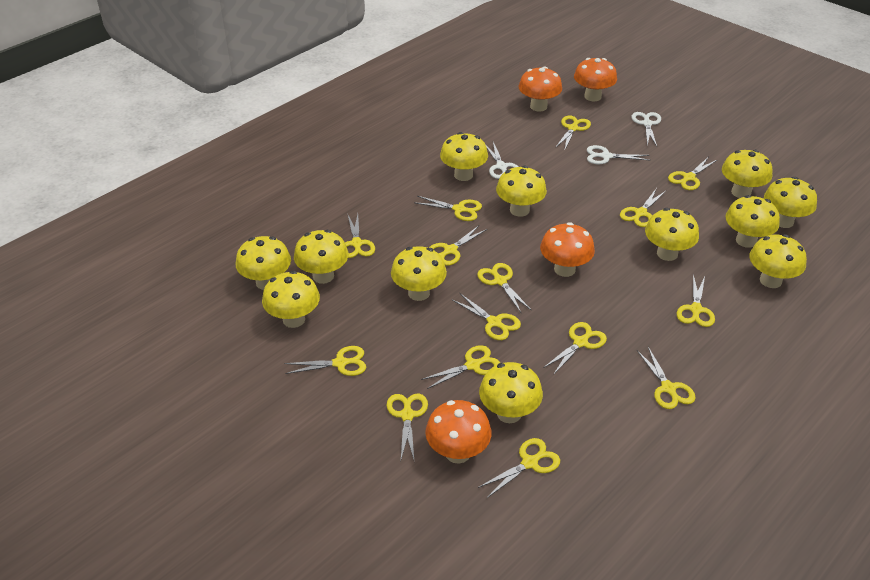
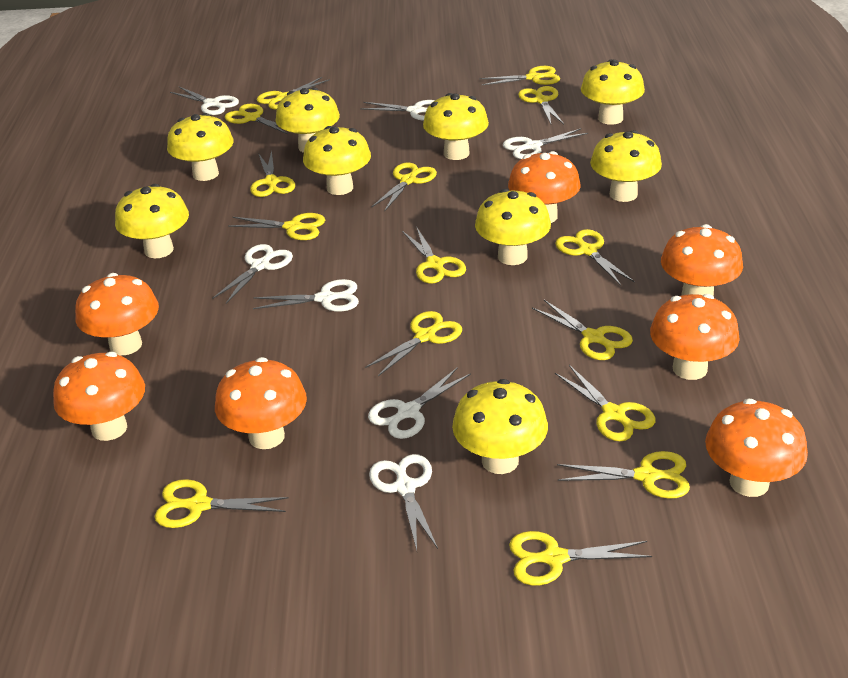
orange mushroom: 4 -> 7
white scissors: 3 -> 7
yellow mushroom: 12 -> 9

